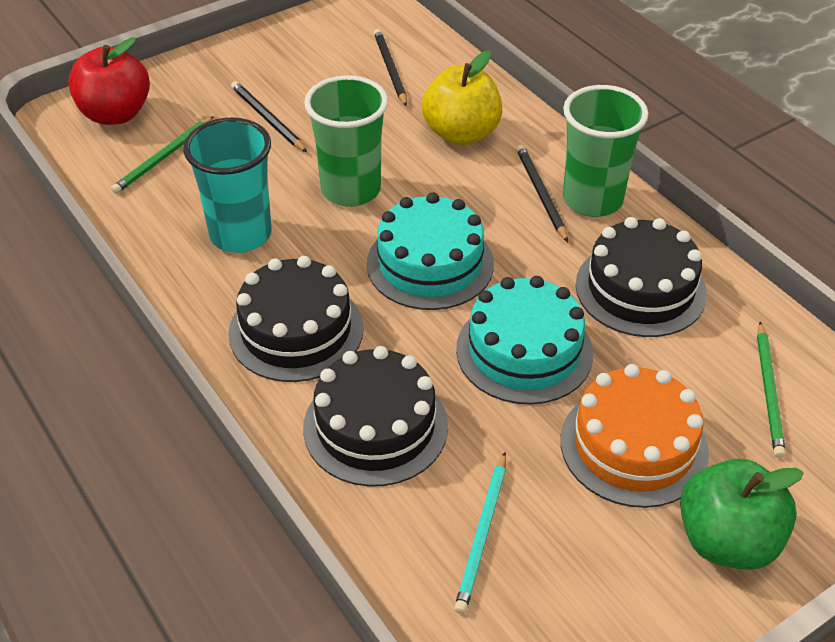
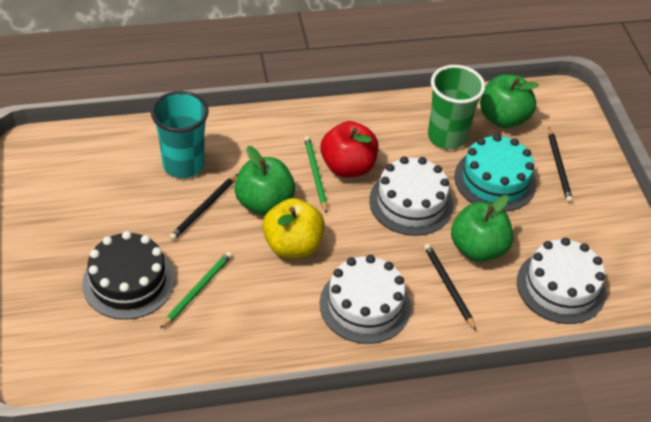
black cake: 3 -> 1
green apple: 1 -> 3
green cup: 2 -> 1
orange cake: 1 -> 0
turquoise cake: 2 -> 1
turquoise pencil: 1 -> 0
white cake: 0 -> 3

